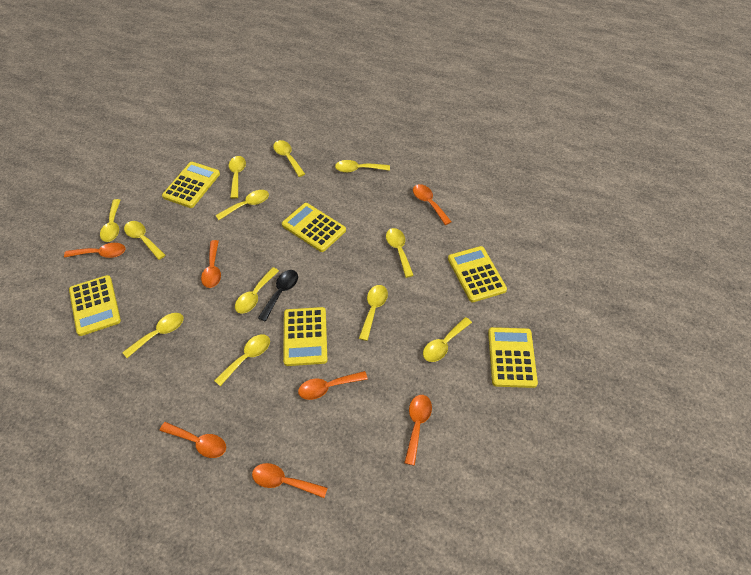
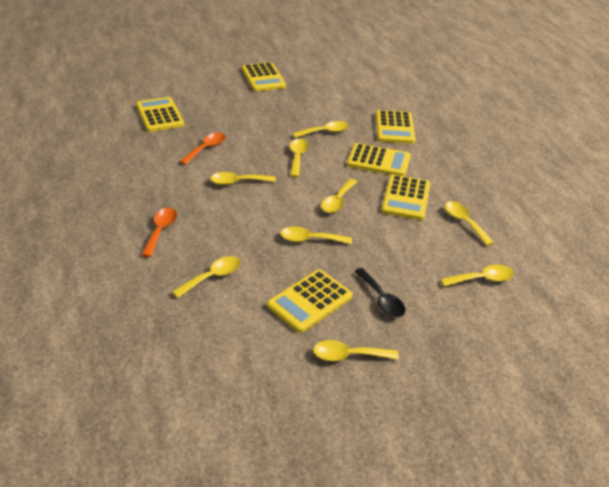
orange spoon: 7 -> 2
yellow spoon: 12 -> 9

